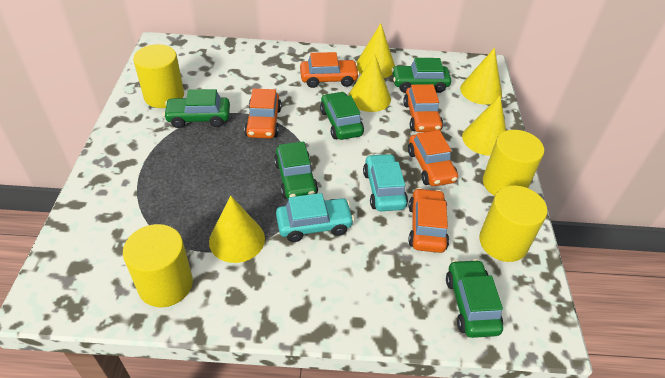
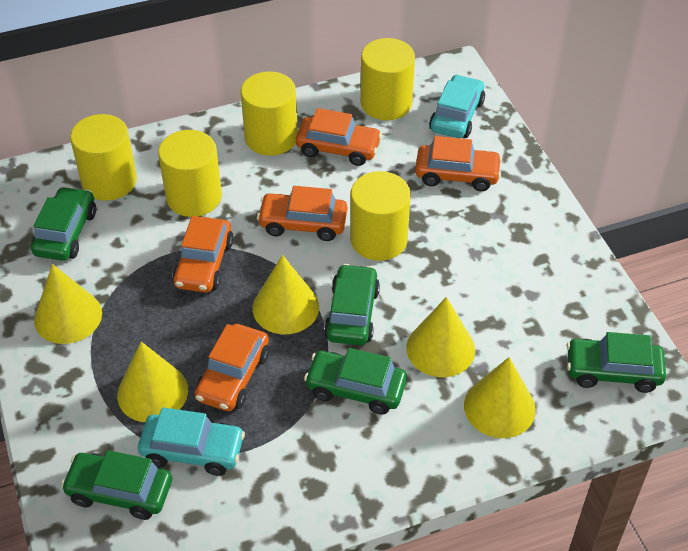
yellow cylinder: 4 -> 5

